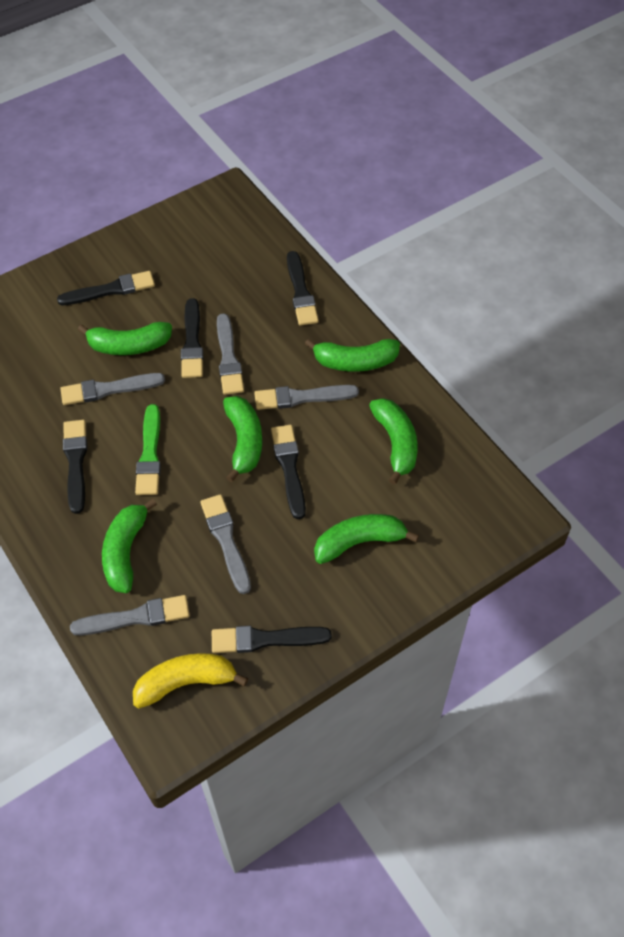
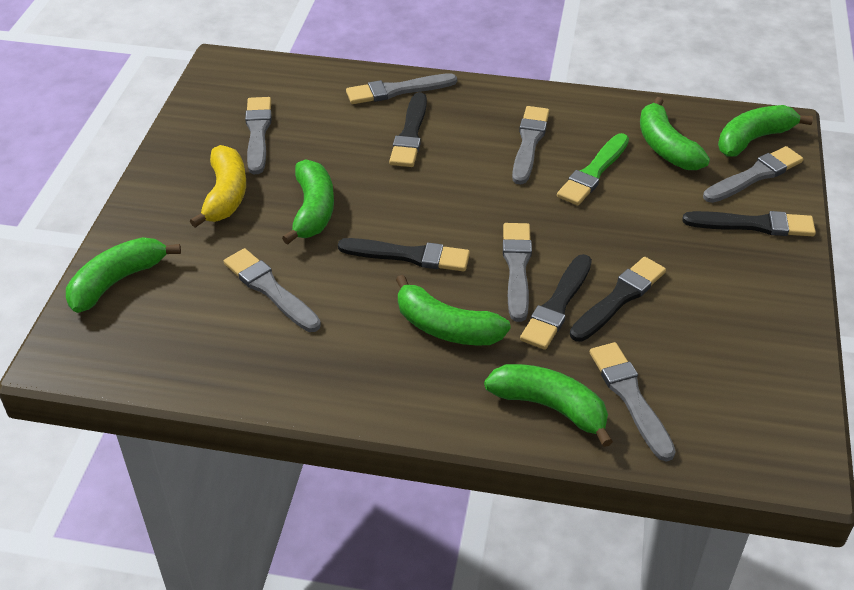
black brush: 6 -> 5
grey brush: 5 -> 7

